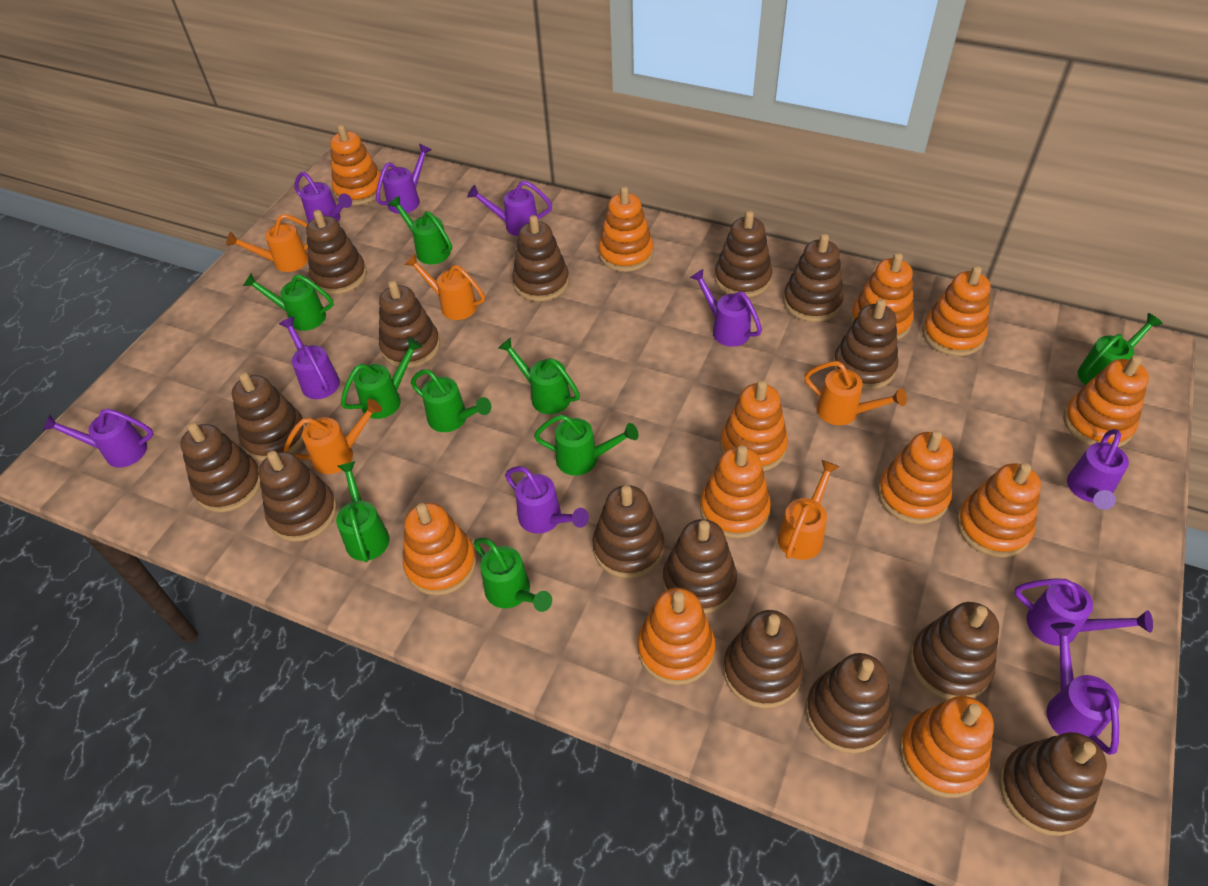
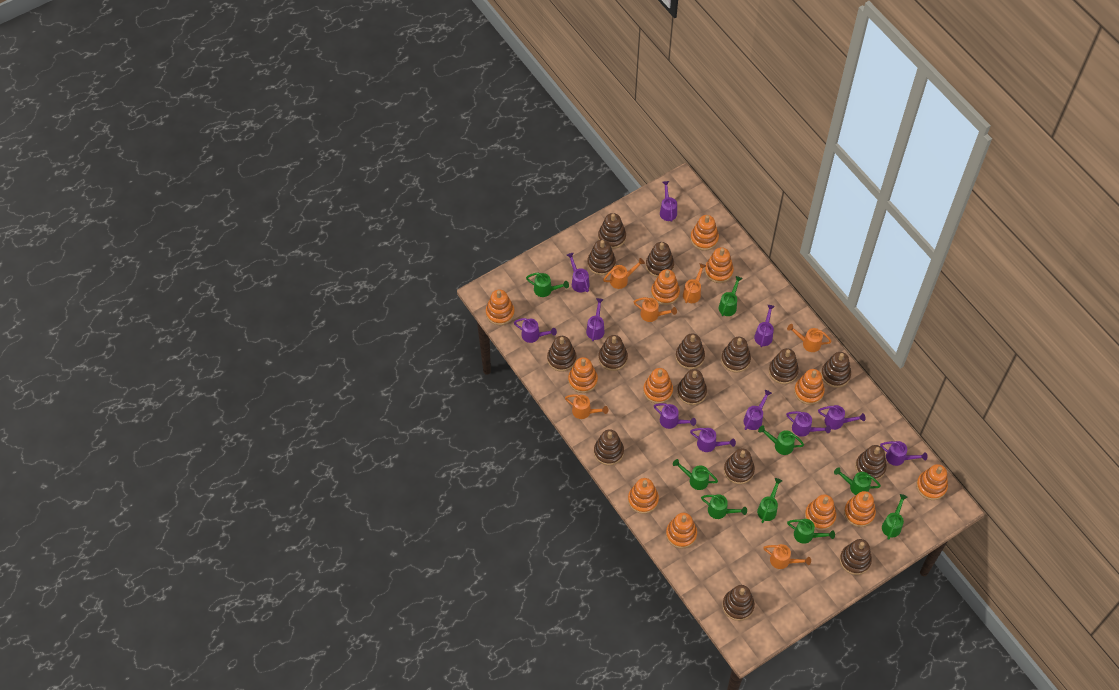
orange watering can: 5 -> 6
purple watering can: 10 -> 11

